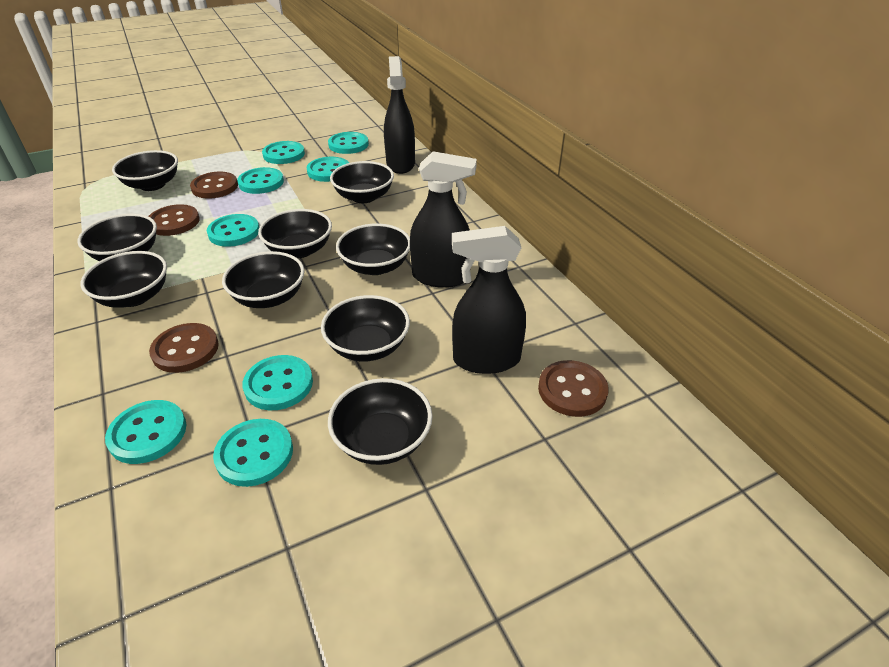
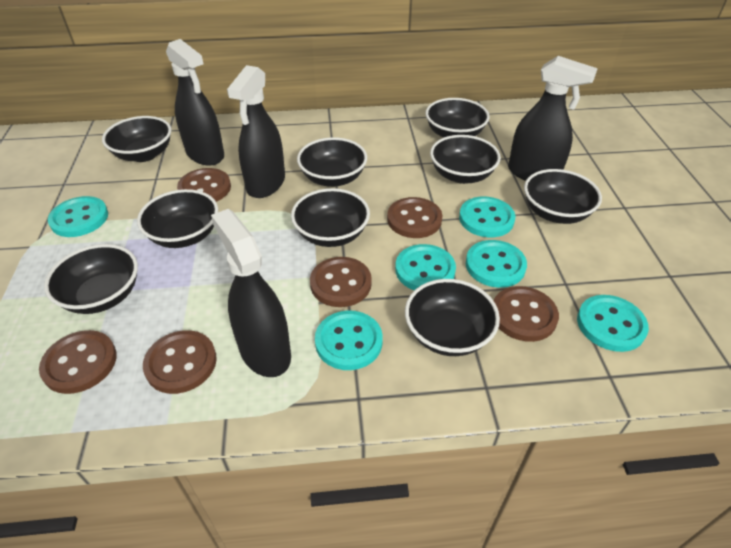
black spray bottle: 3 -> 4
brown button: 4 -> 6
turquoise button: 8 -> 6

